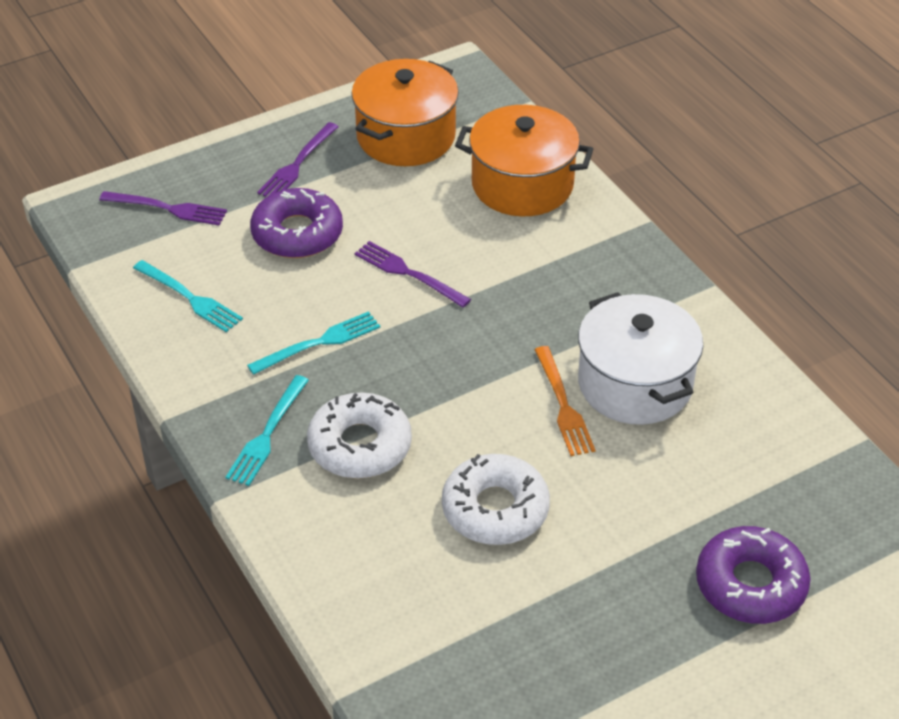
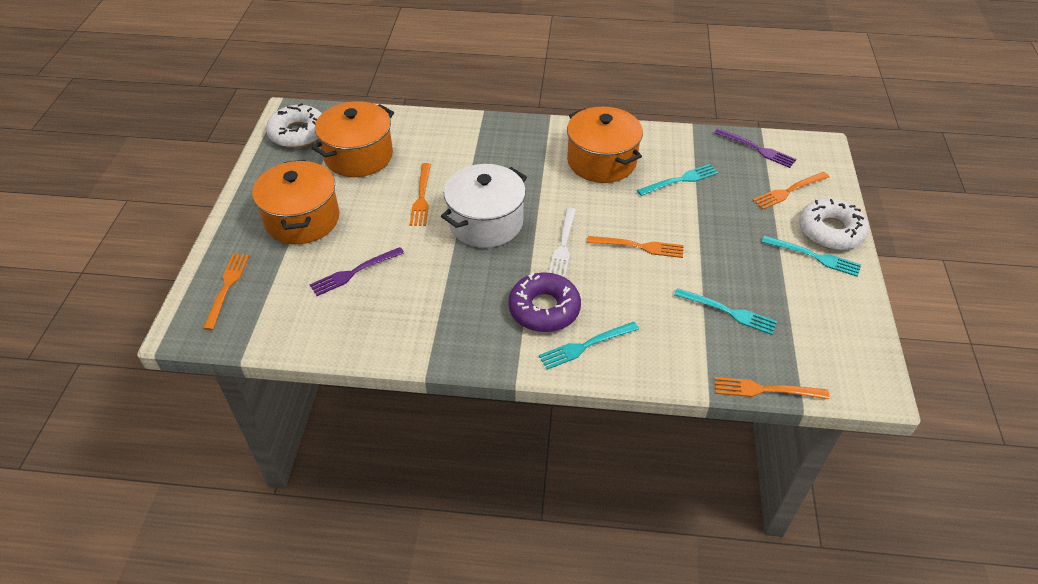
orange fork: 1 -> 5
orange pot: 2 -> 3
purple donut: 2 -> 1
purple fork: 3 -> 2
turquoise fork: 3 -> 4
white fork: 0 -> 1

